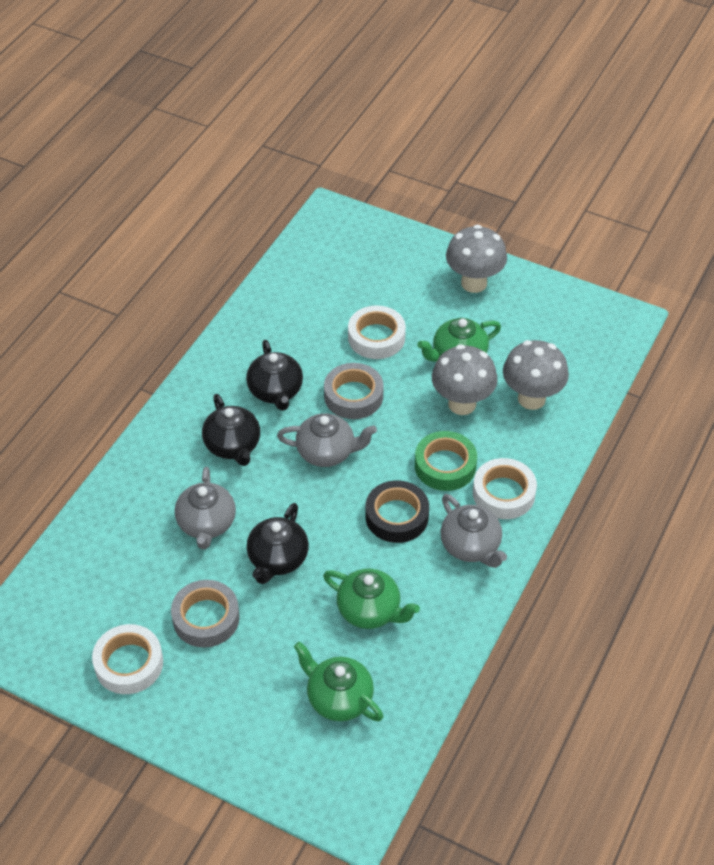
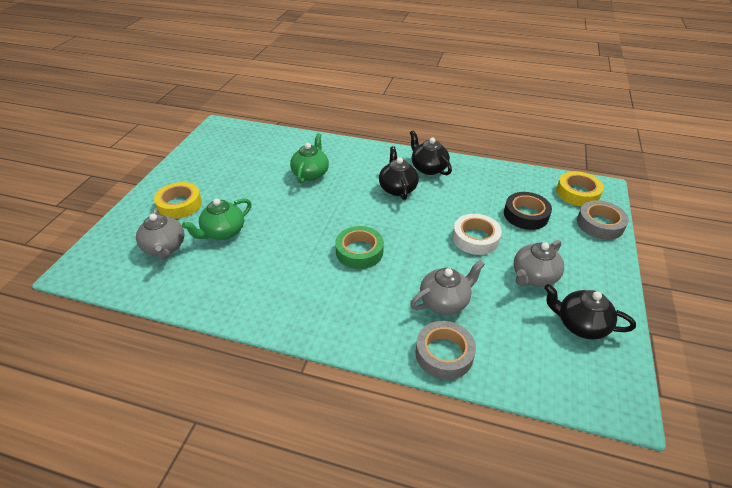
green teapot: 3 -> 2
grey mushroom: 3 -> 0
white tape: 3 -> 1
yellow tape: 0 -> 2

